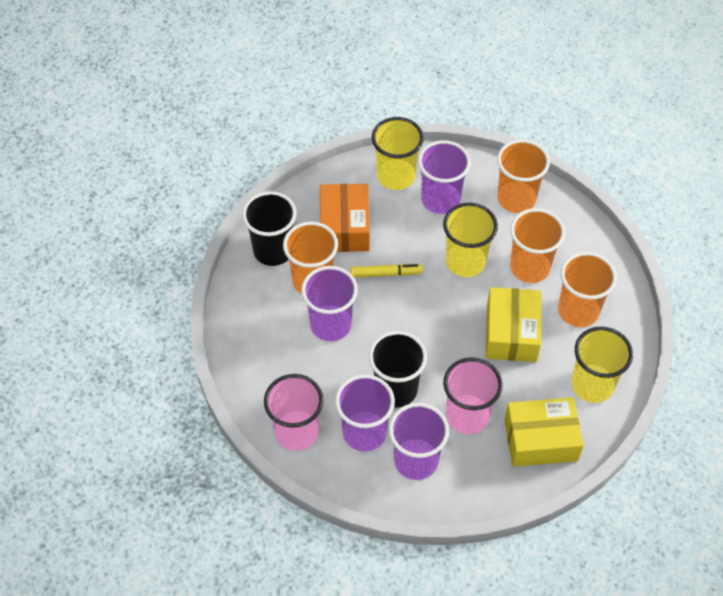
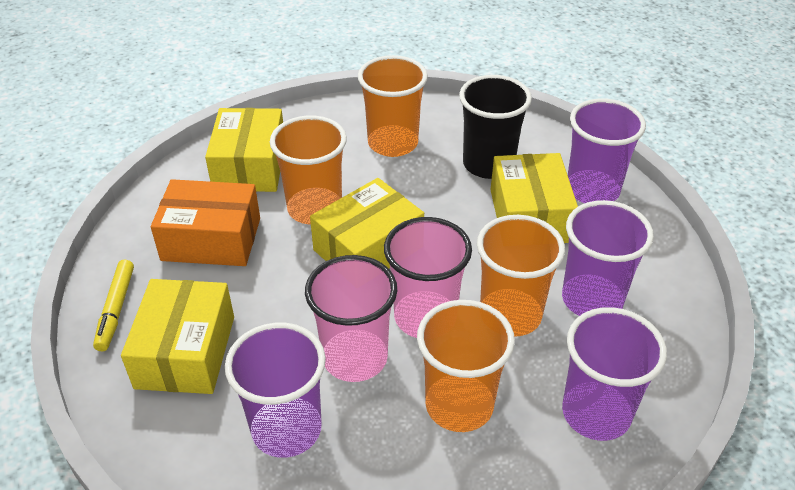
black cup: 2 -> 1
yellow box: 2 -> 4
yellow cup: 3 -> 0

